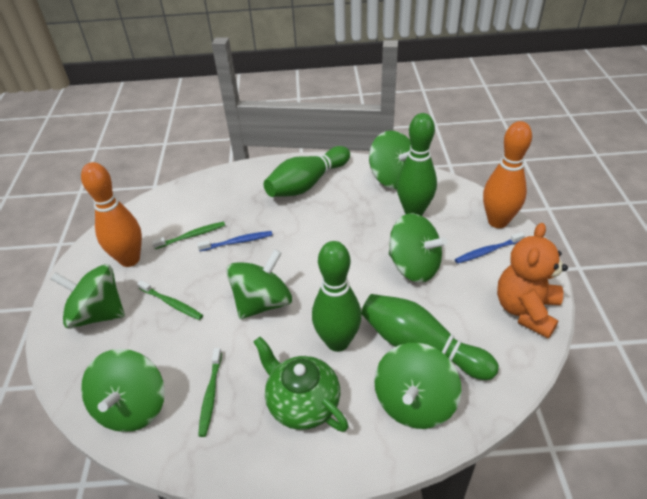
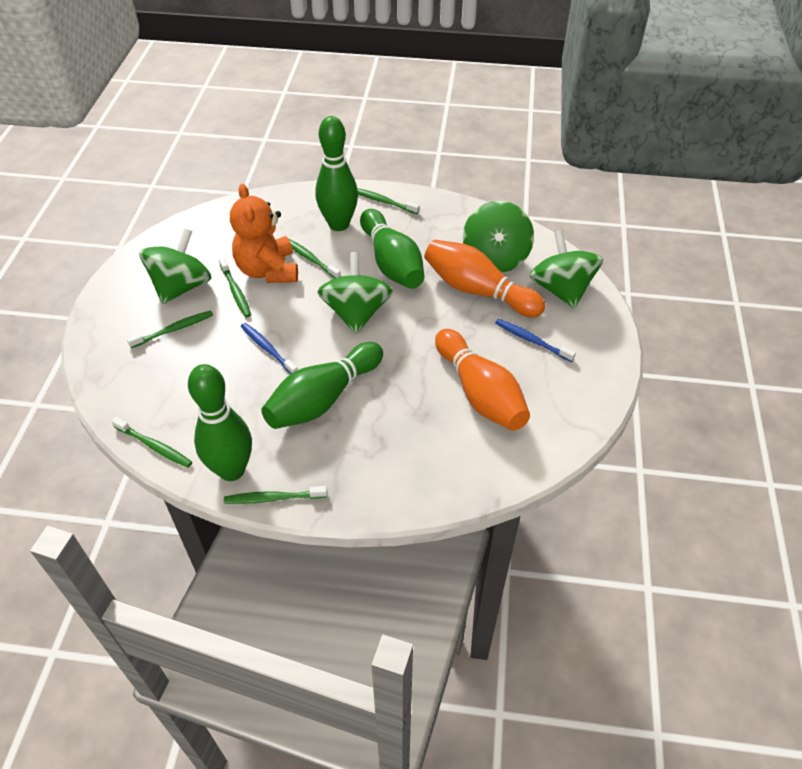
green spinning top: 6 -> 4
green teapot: 1 -> 0
green toothbrush: 3 -> 6

